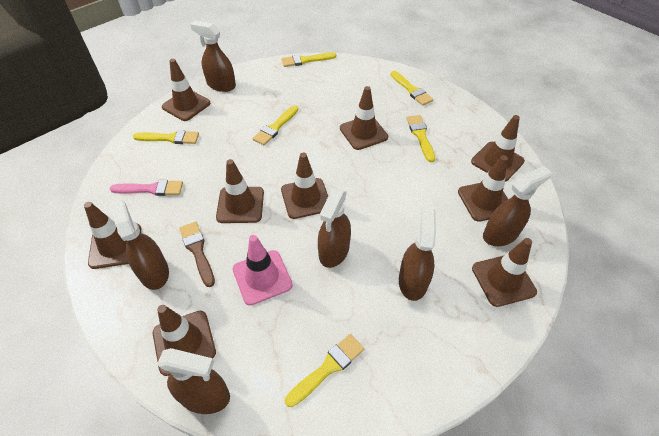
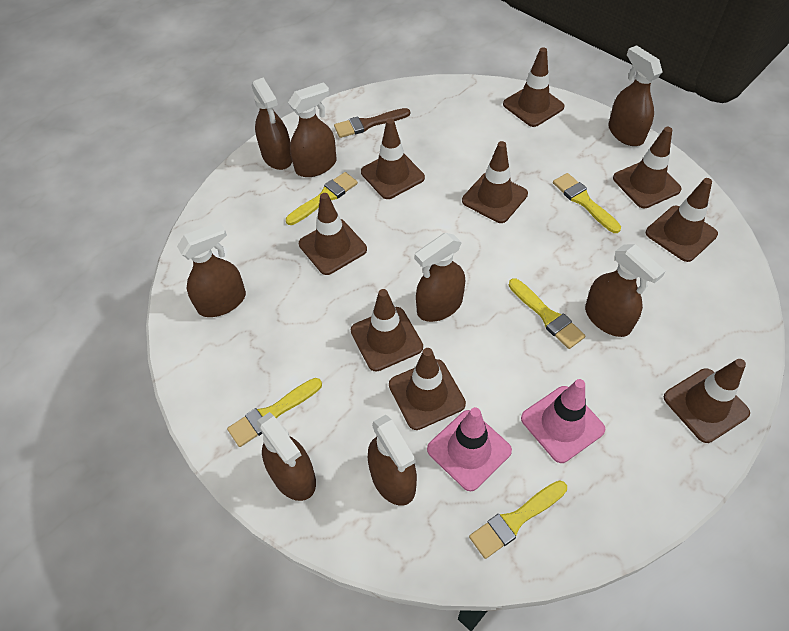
brown spray bottle: 6 -> 8
pink brush: 1 -> 0
pink traffic cone: 1 -> 2
yellow brush: 6 -> 5

